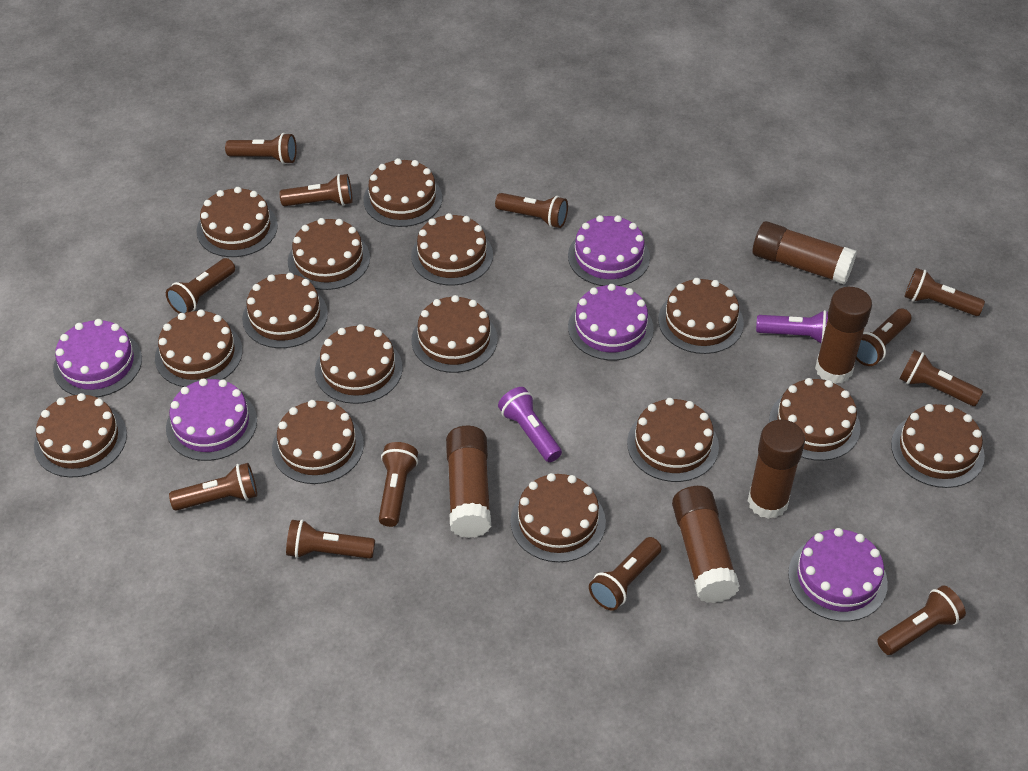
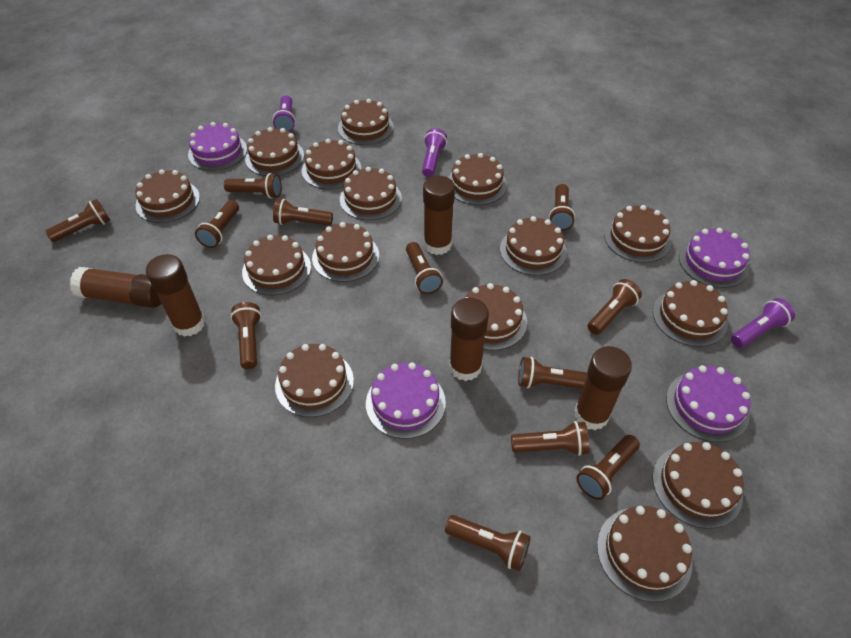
purple cake: 5 -> 4
purple flashlight: 2 -> 3

